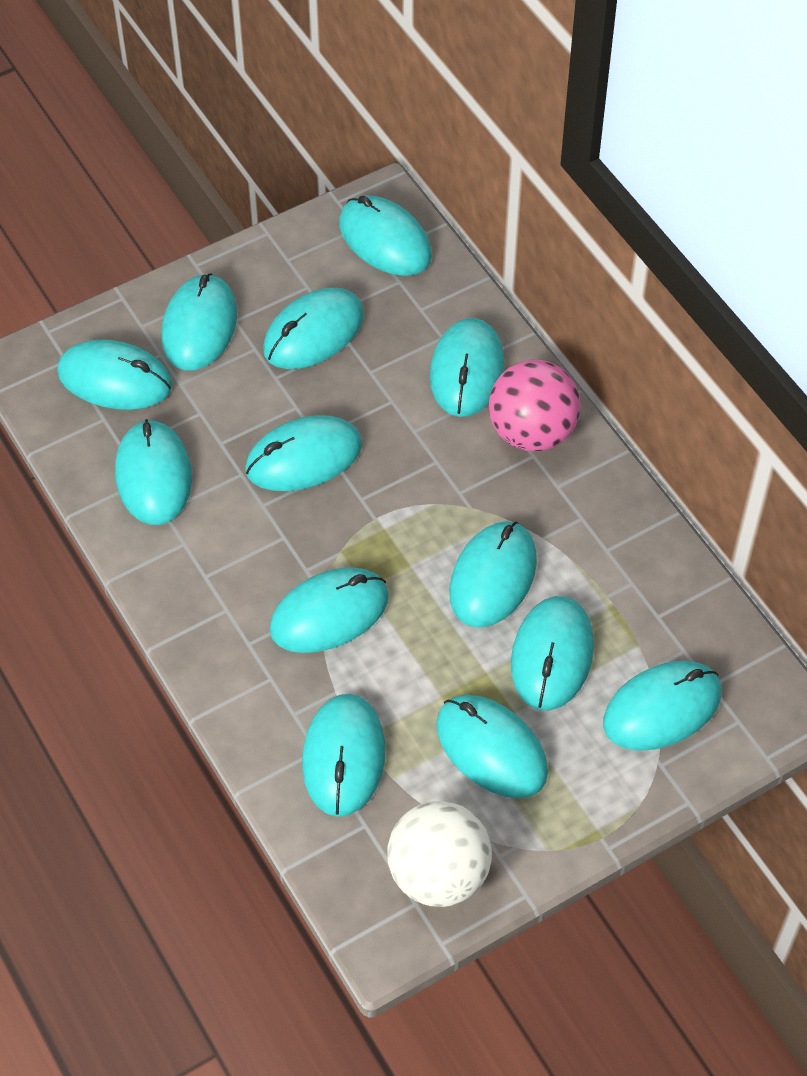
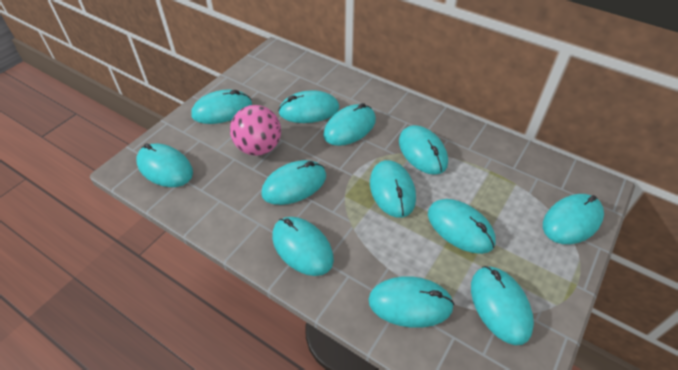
turquoise mouse: 13 -> 12
white ball: 1 -> 0

